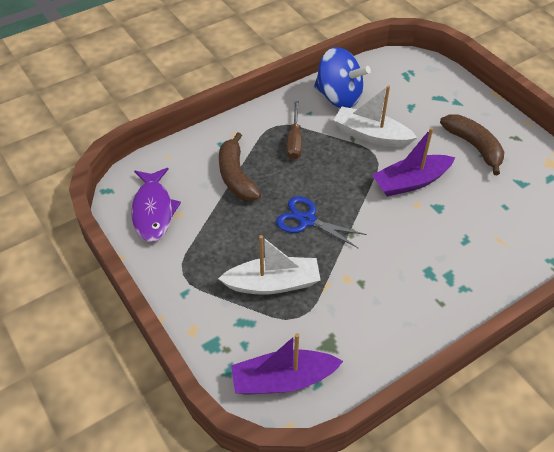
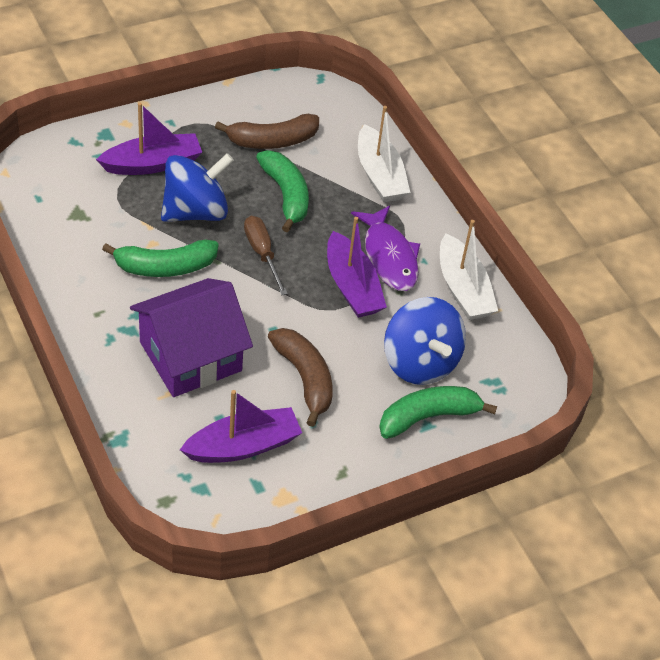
blue scissors: 1 -> 0
blue spinning top: 1 -> 2
green banana: 0 -> 3
purple boat: 2 -> 3
purple house: 0 -> 1

